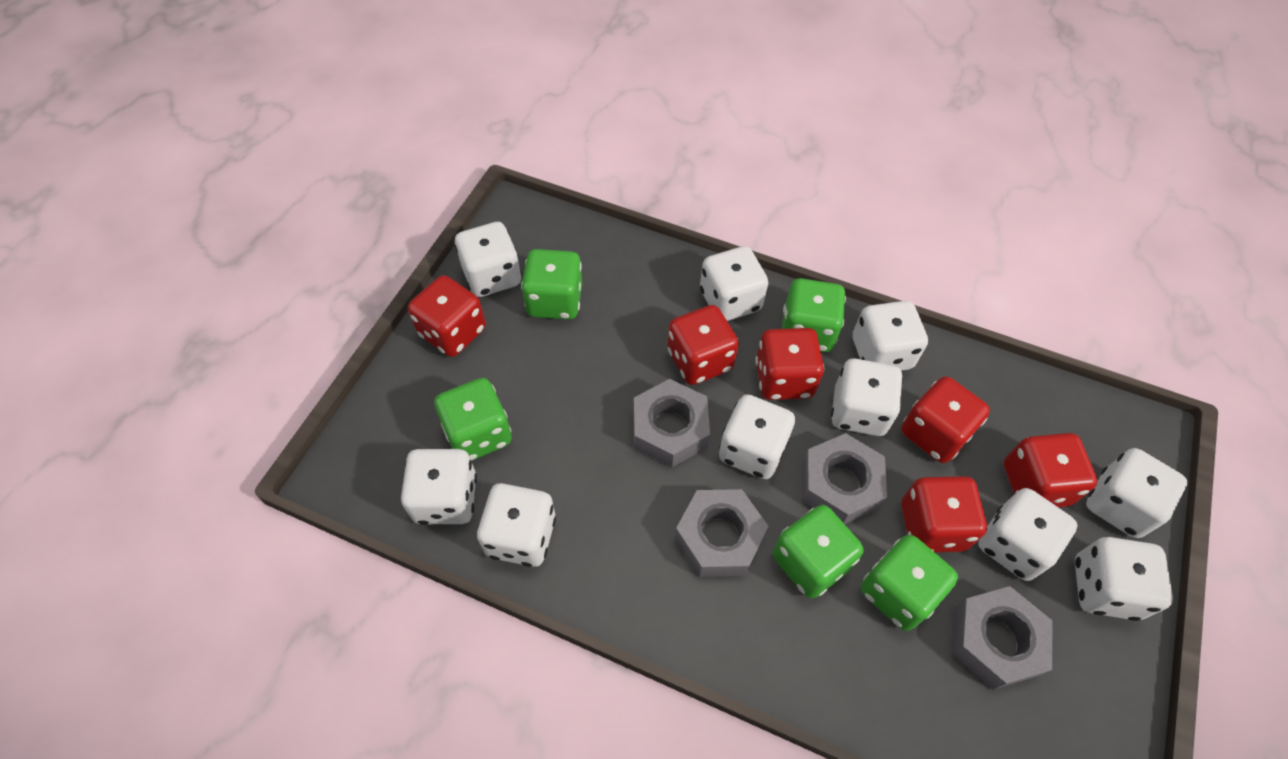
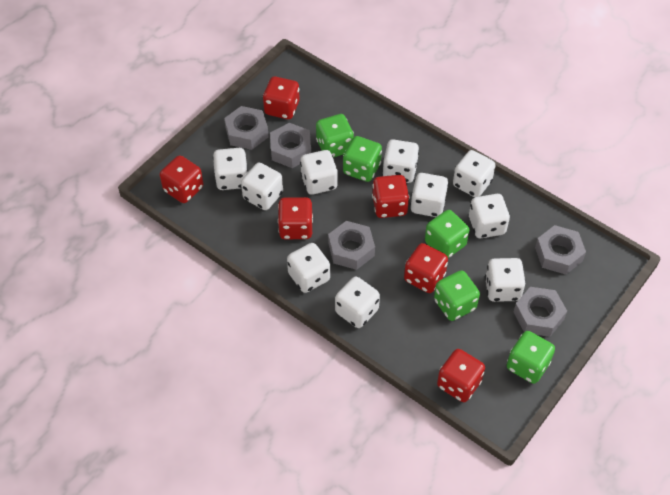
grey nut: 4 -> 5

